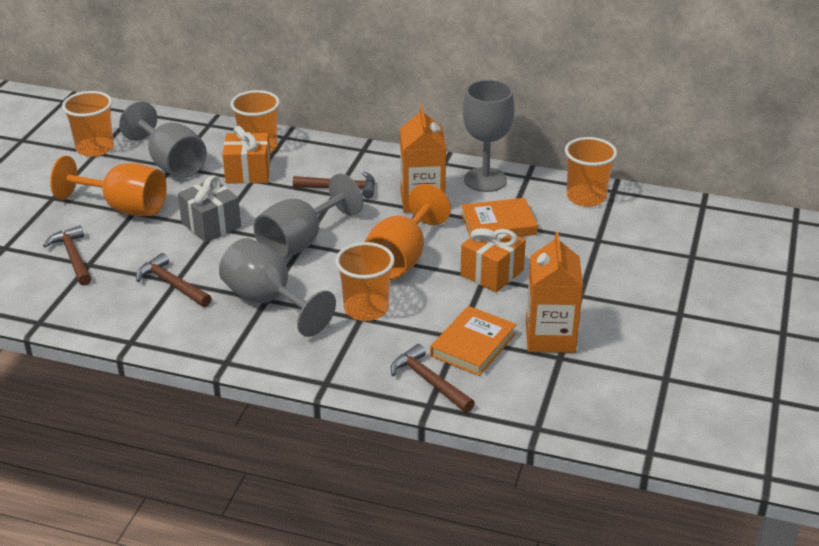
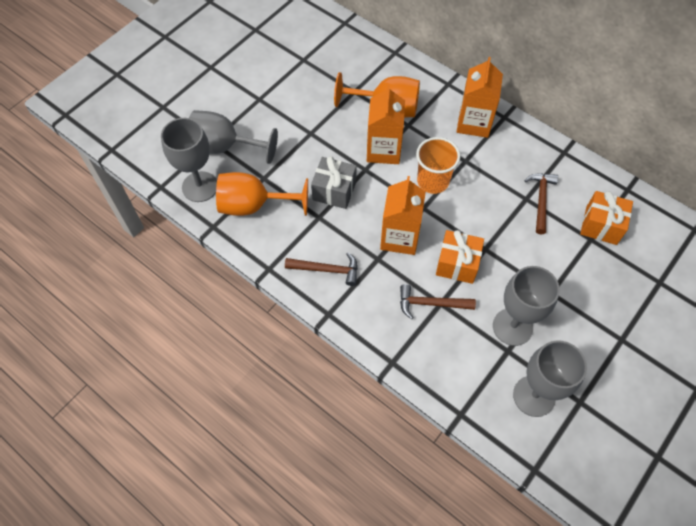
brown hammer: 4 -> 3
orange book: 2 -> 0
orange carton: 2 -> 3
orange cup: 4 -> 1

